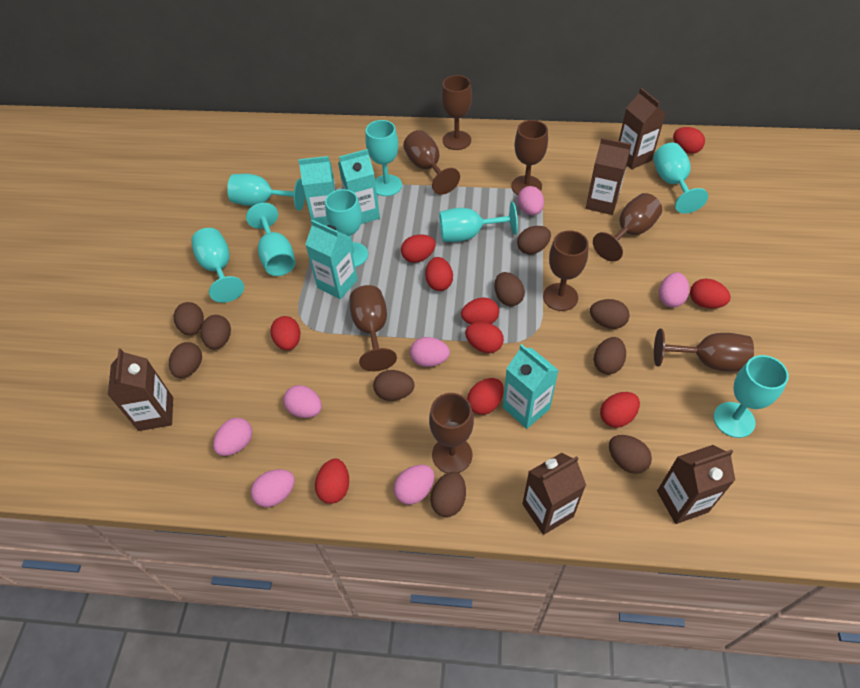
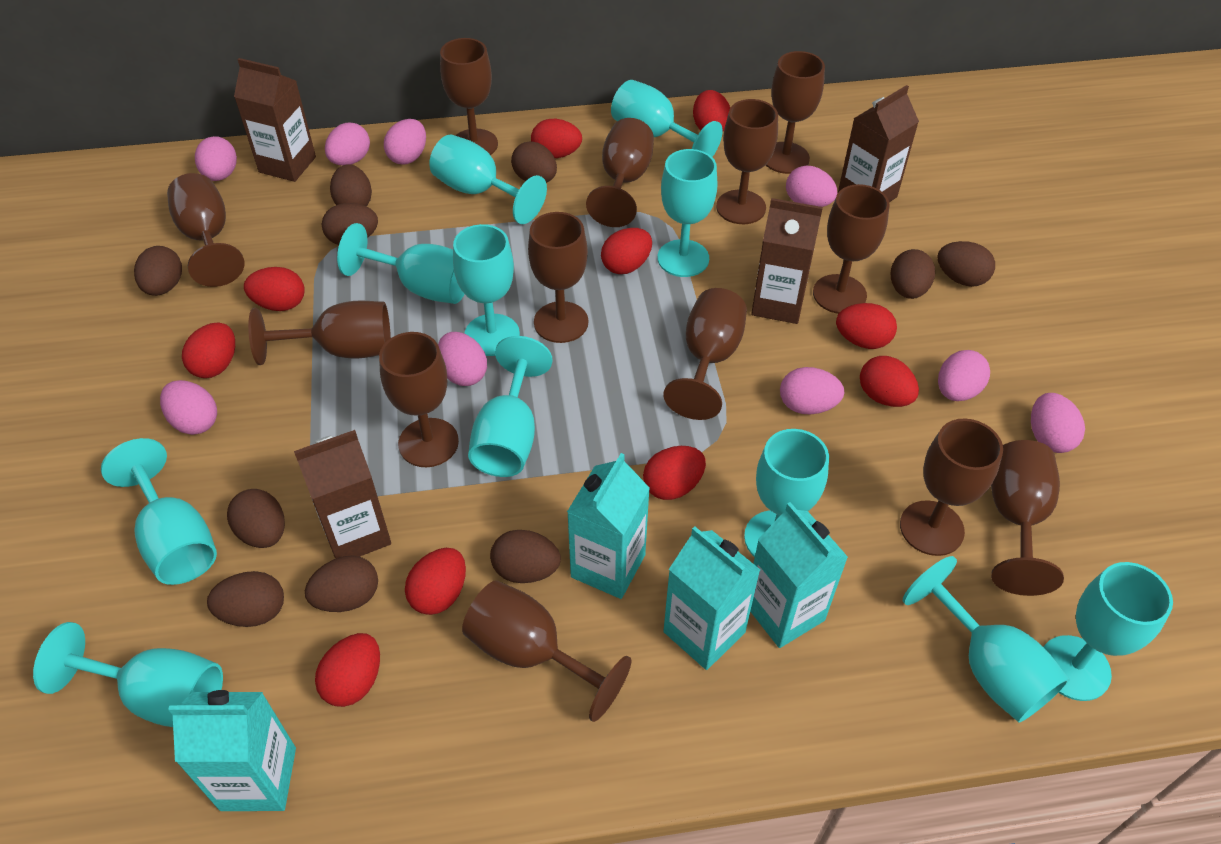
brown carton: 5 -> 4
brown goblet: 8 -> 13
pink egg: 7 -> 9
turquoise goblet: 8 -> 11

